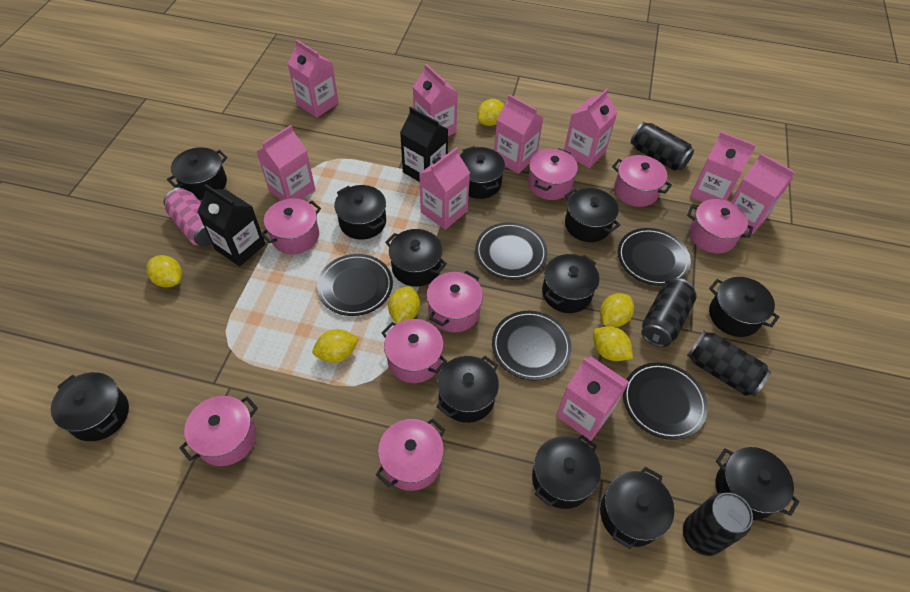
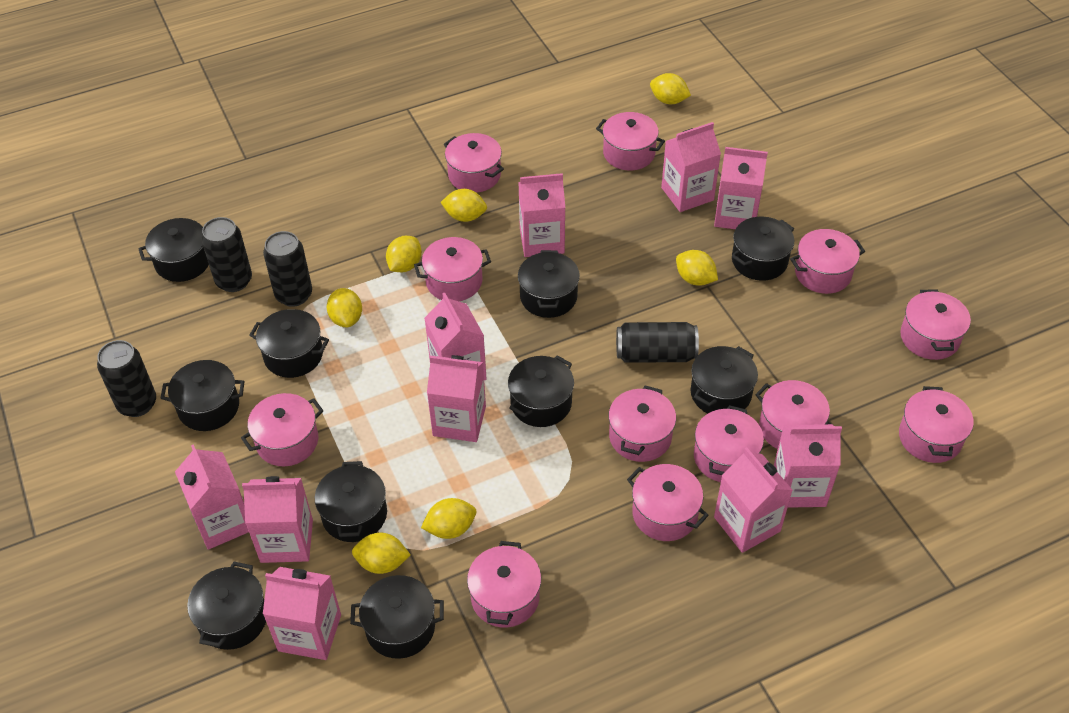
black carton: 2 -> 0
black plate: 5 -> 0
black pot: 12 -> 10
pink can: 1 -> 0
pink carton: 9 -> 10
pink pot: 8 -> 12
yellow lemon: 6 -> 7

